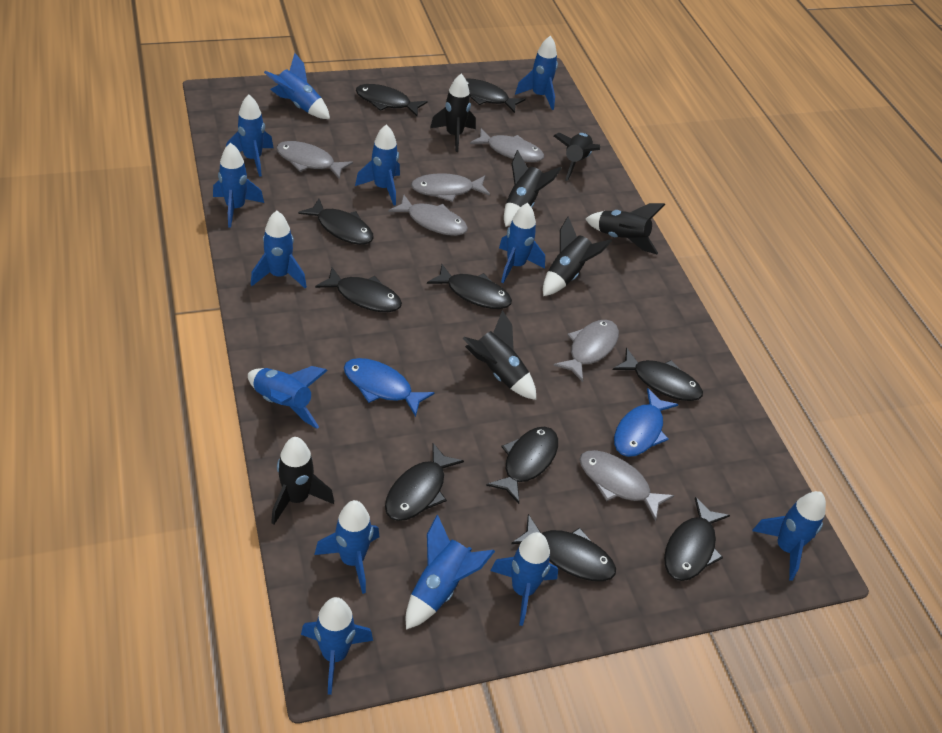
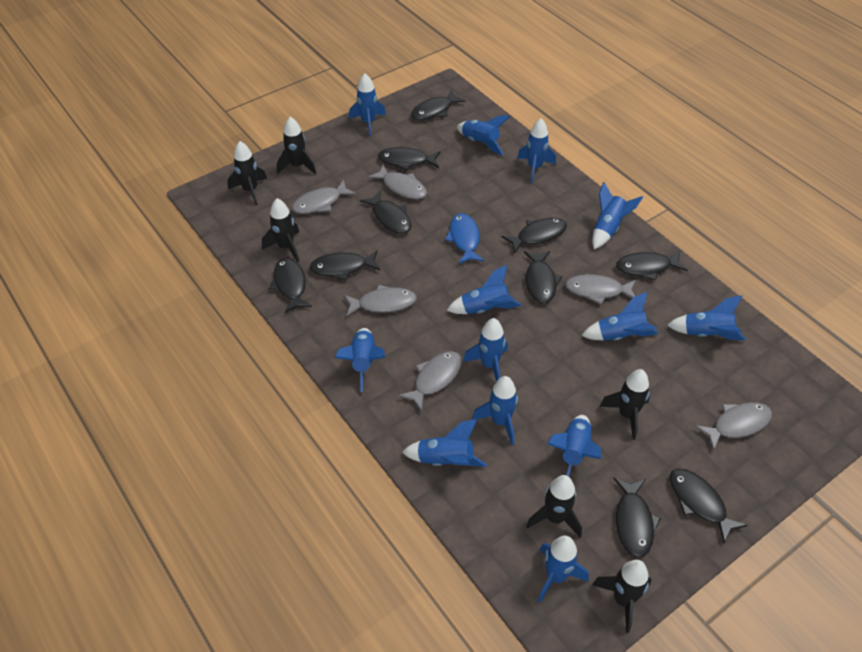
black rocket: 7 -> 6
blue fish: 2 -> 1

